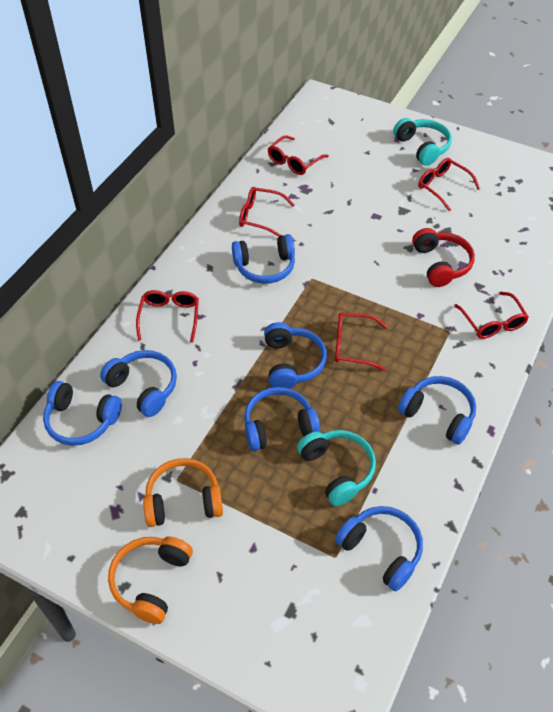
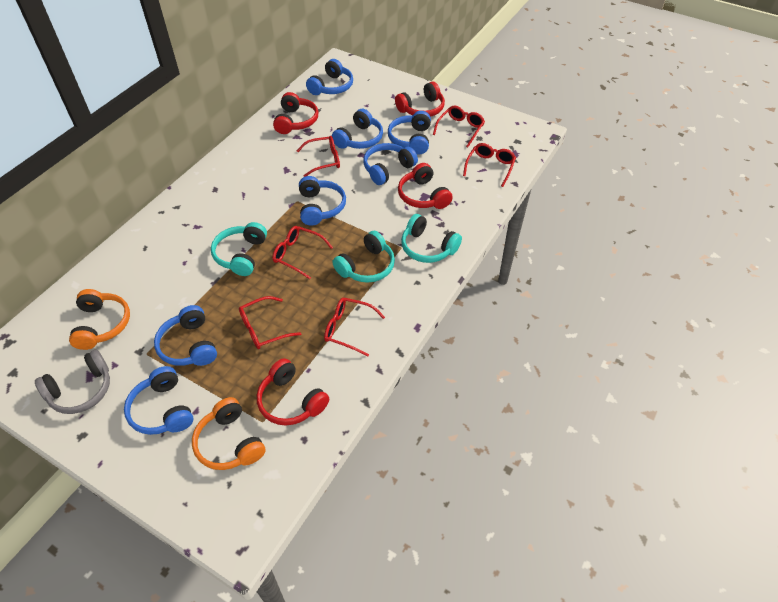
grey headphones: 0 -> 1
red headphones: 1 -> 4
turquoise headphones: 2 -> 3

